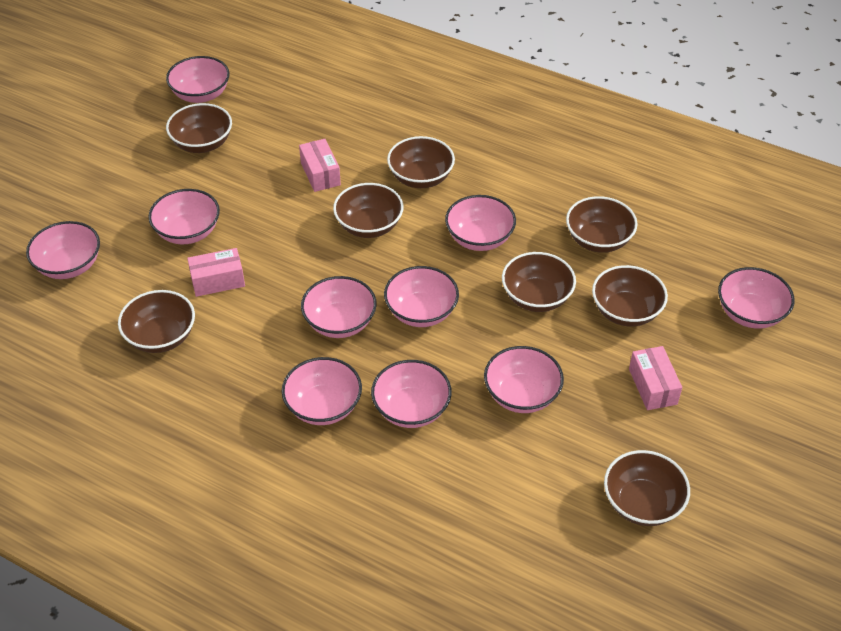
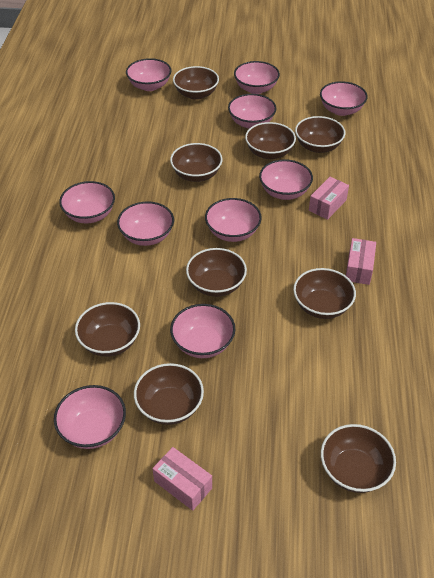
brown bowl: 8 -> 9

